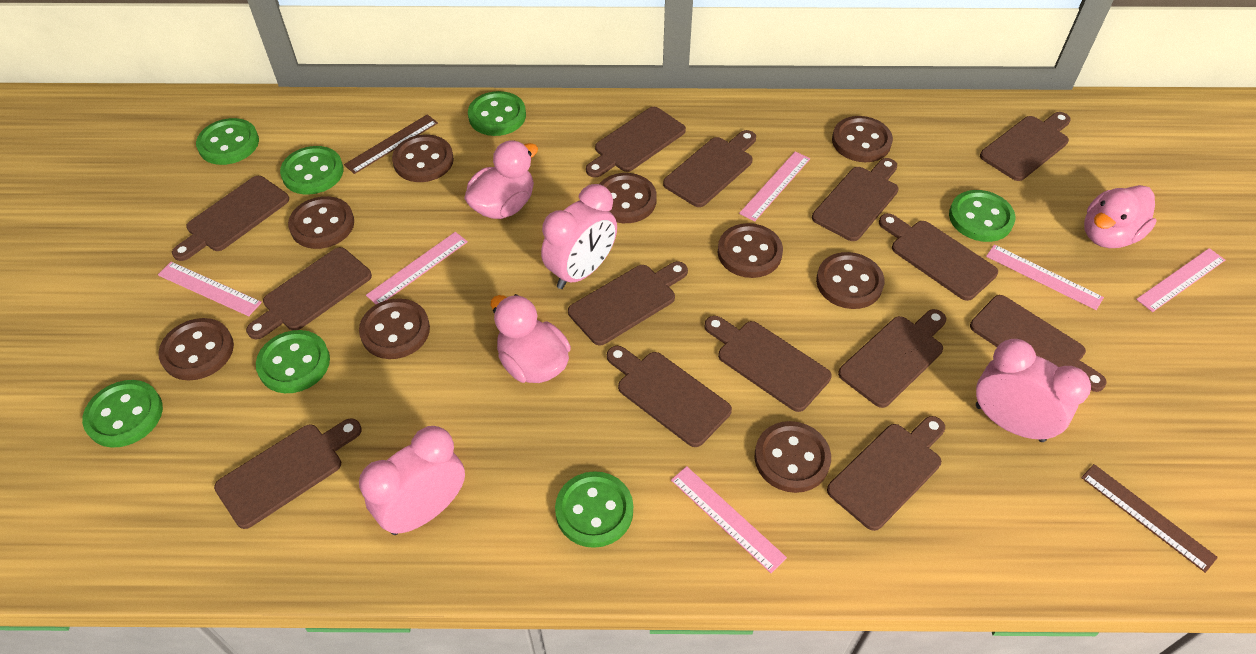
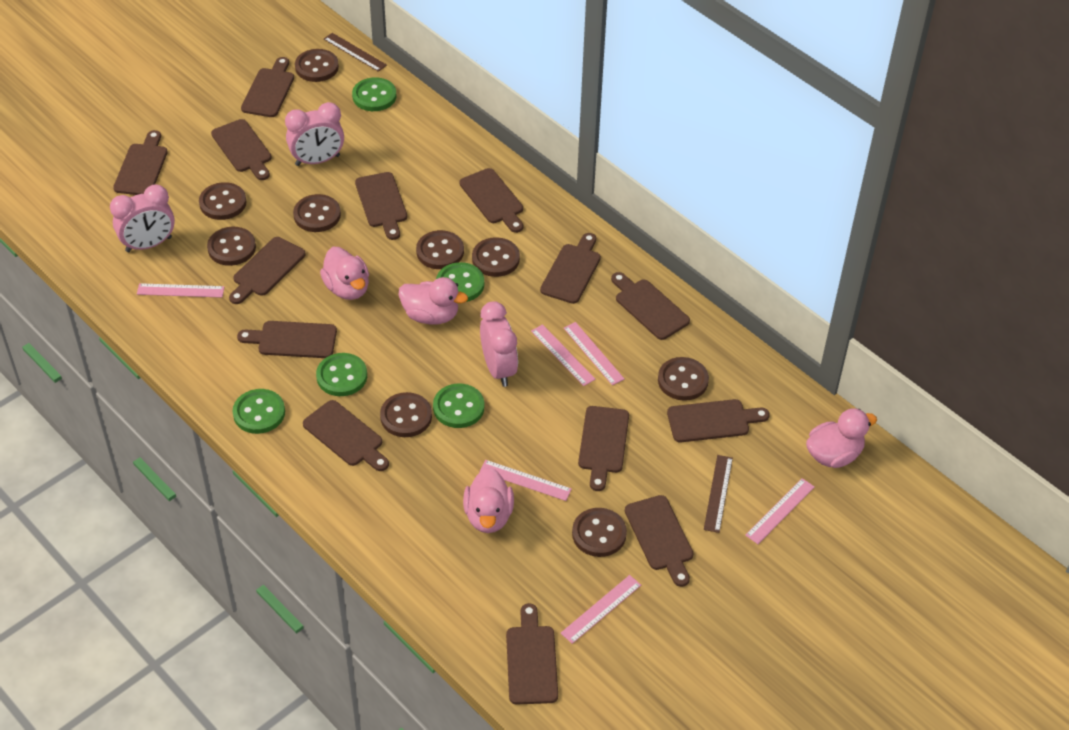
green button: 7 -> 5
pink duck: 3 -> 4

